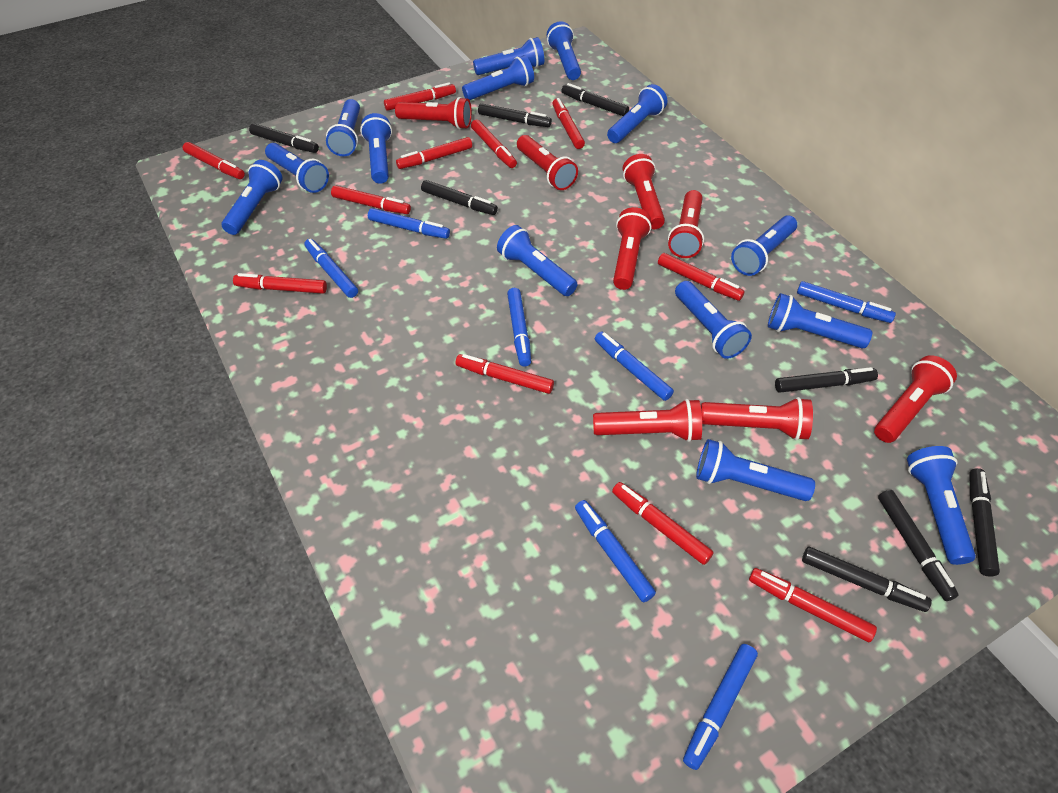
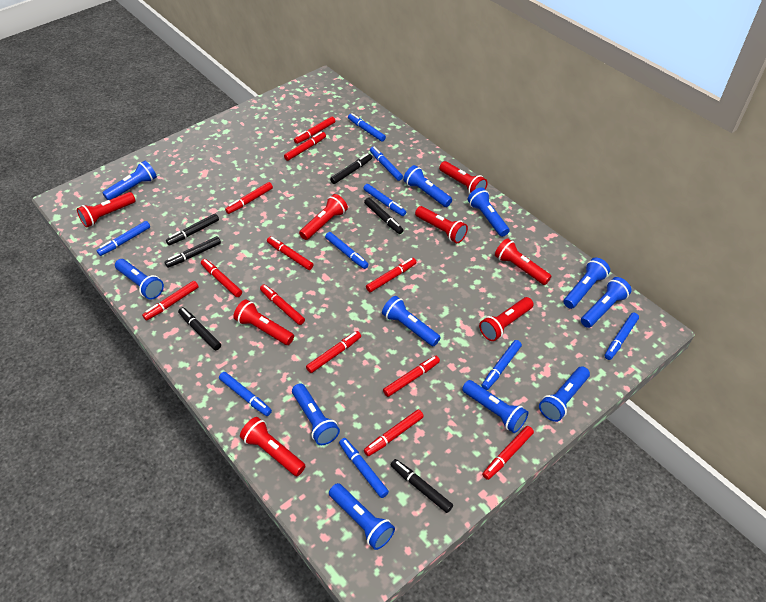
black marker: 8 -> 6
blue flashlight: 14 -> 11
blue marker: 7 -> 9
red marker: 11 -> 12

